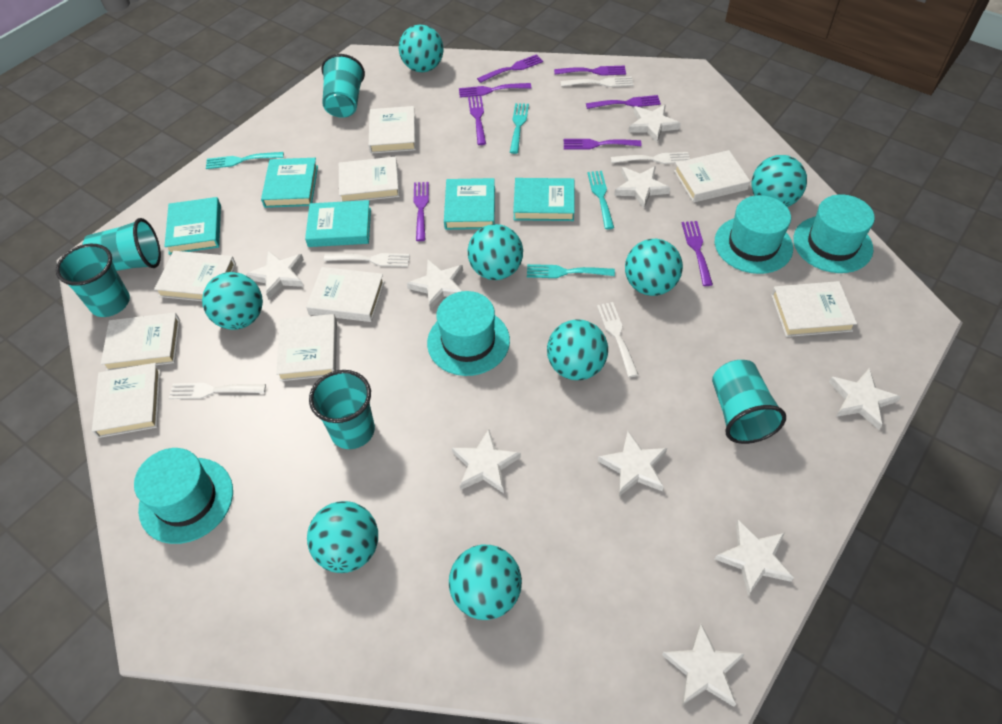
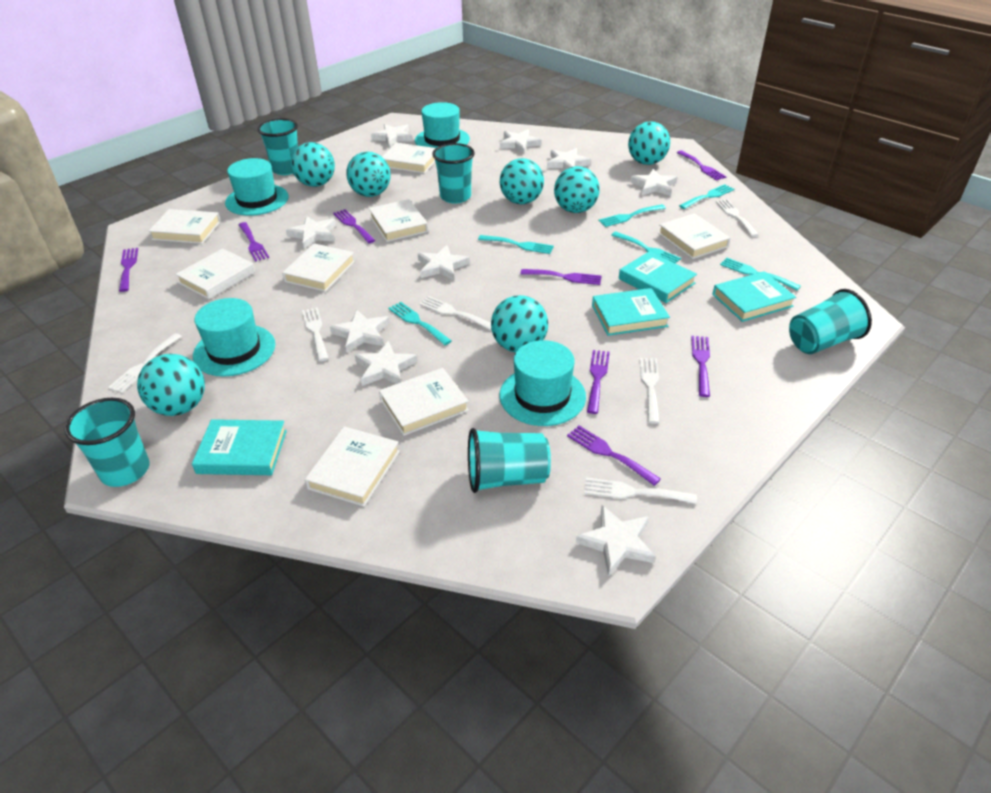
turquoise ball: 8 -> 7
turquoise book: 5 -> 4
turquoise fork: 4 -> 6
white book: 9 -> 8
white fork: 5 -> 6

